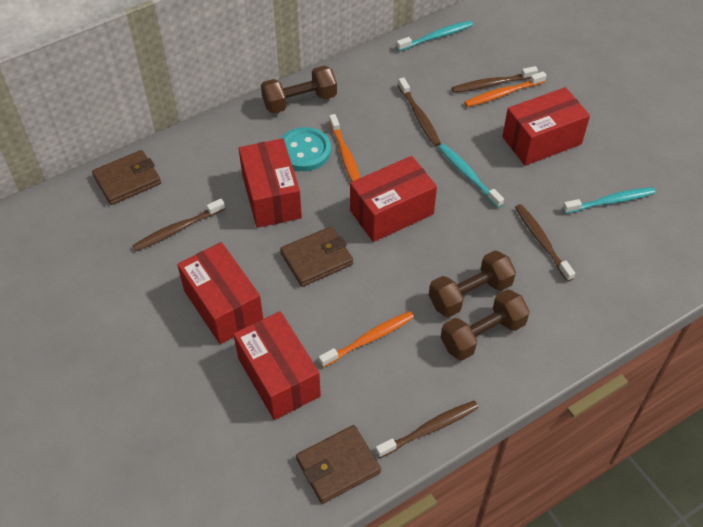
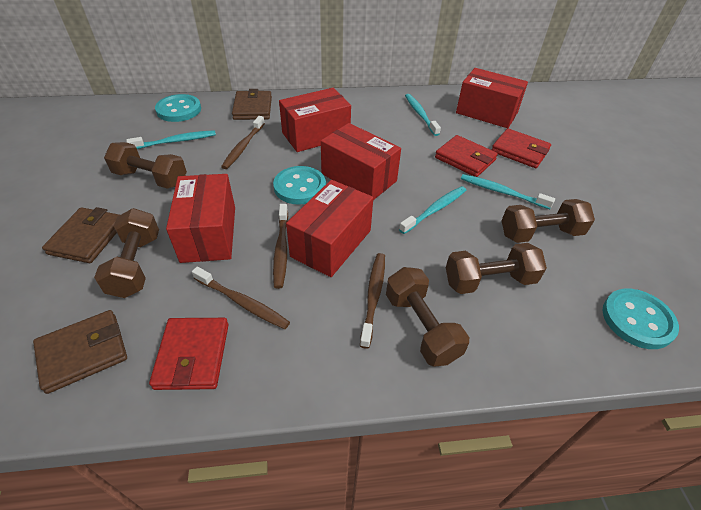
brown dumbbell: 3 -> 5
brown toothbrush: 5 -> 4
orange toothbrush: 3 -> 0
red wallet: 0 -> 3
turquoise button: 1 -> 3
turquoise toothbrush: 3 -> 4

